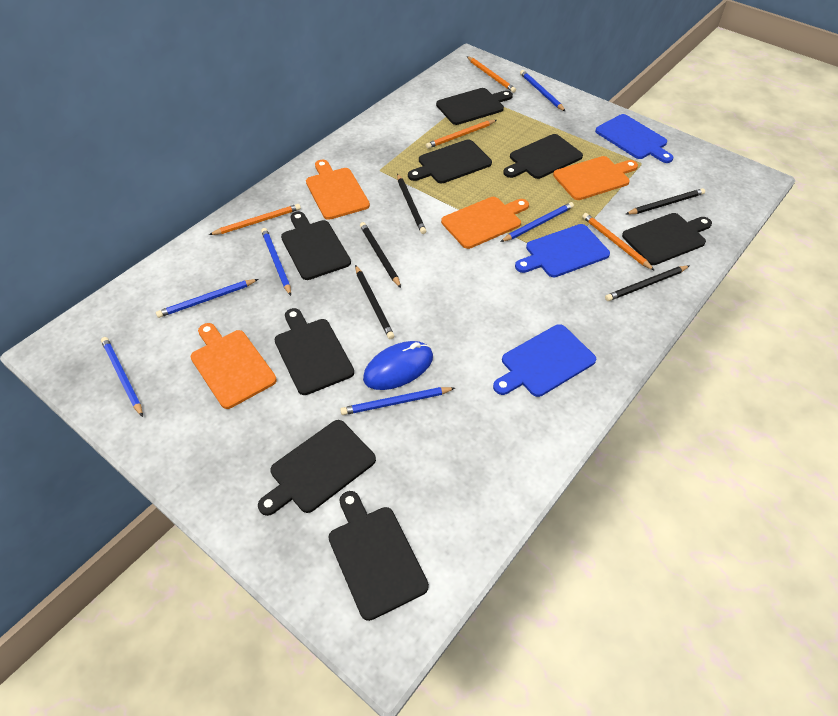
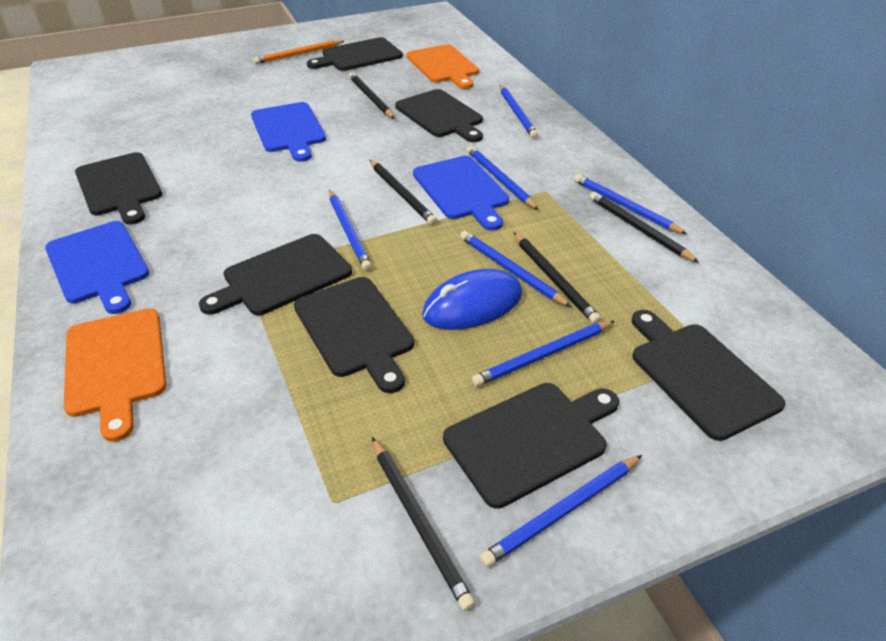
black cutting board: 8 -> 7
blue pencil: 6 -> 7
orange cutting board: 4 -> 2
orange pencil: 4 -> 1

